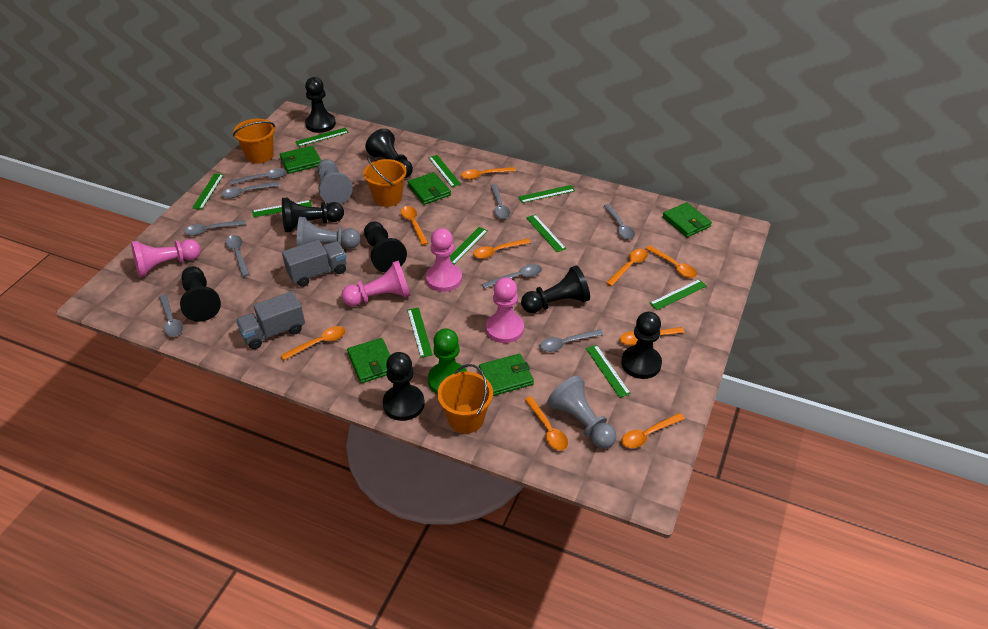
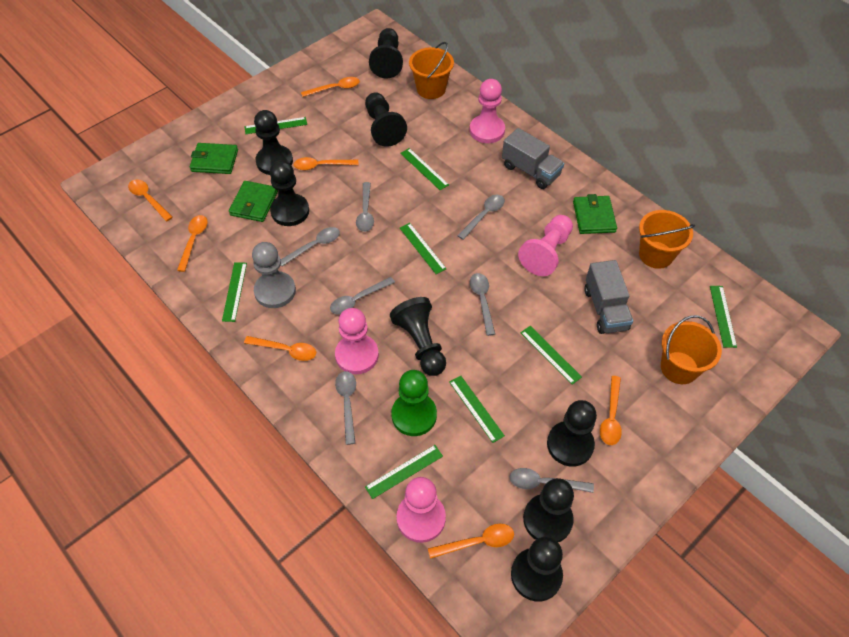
green ruler: 10 -> 8
green wallet: 5 -> 3
grey pawn: 3 -> 1
grey spoon: 9 -> 7
orange spoon: 9 -> 7

